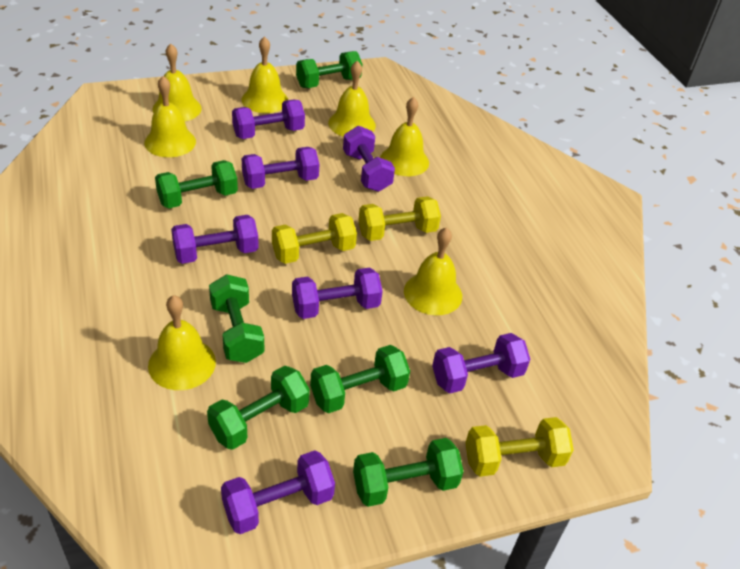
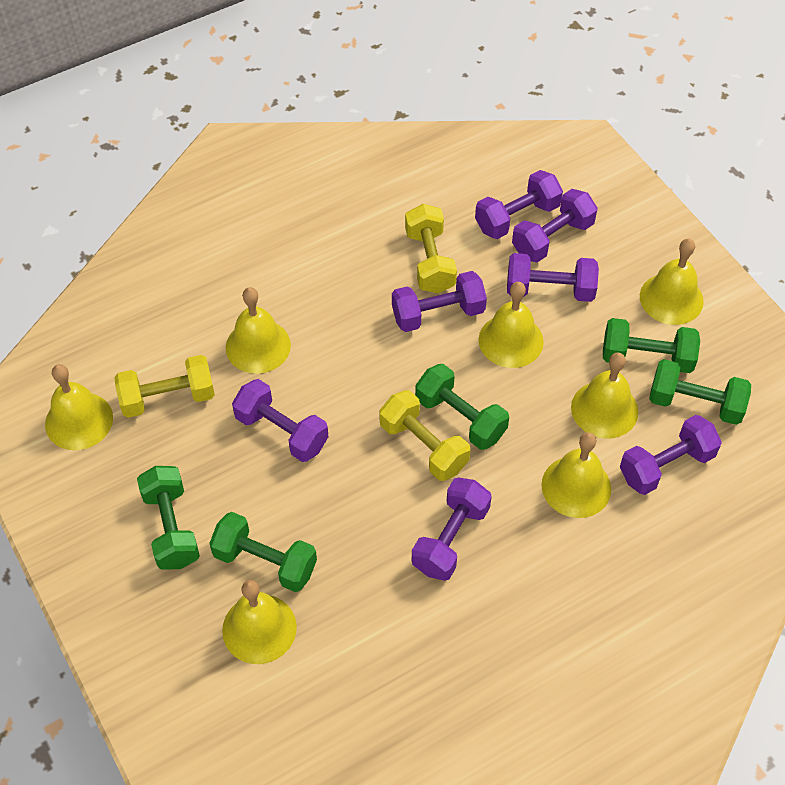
green dumbbell: 6 -> 5

